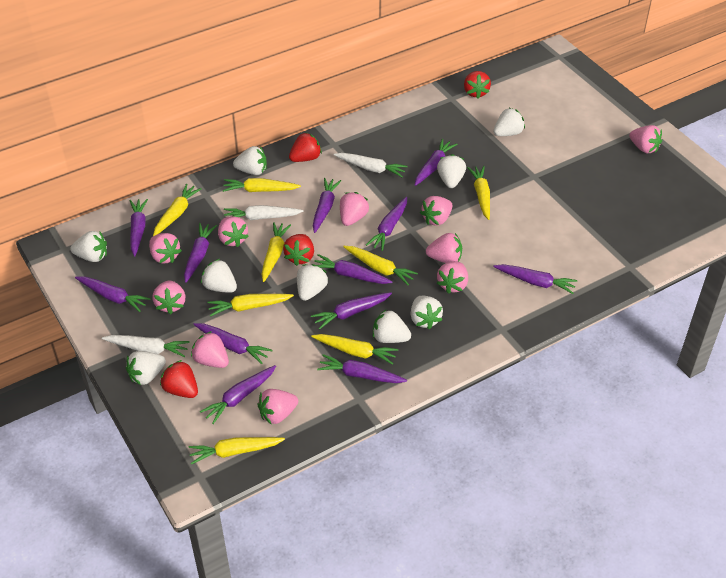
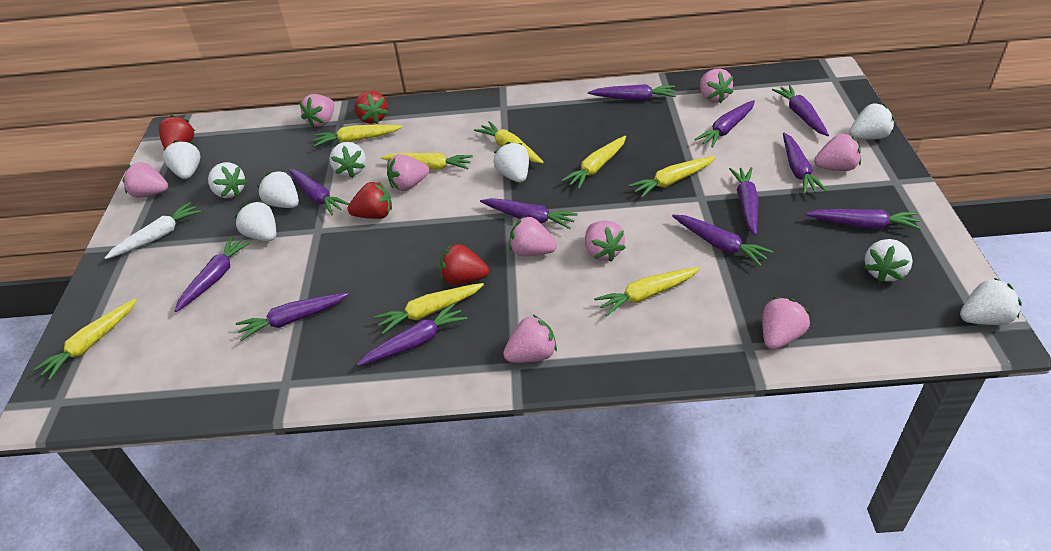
pink strawberry: 10 -> 9
white carrot: 3 -> 1

